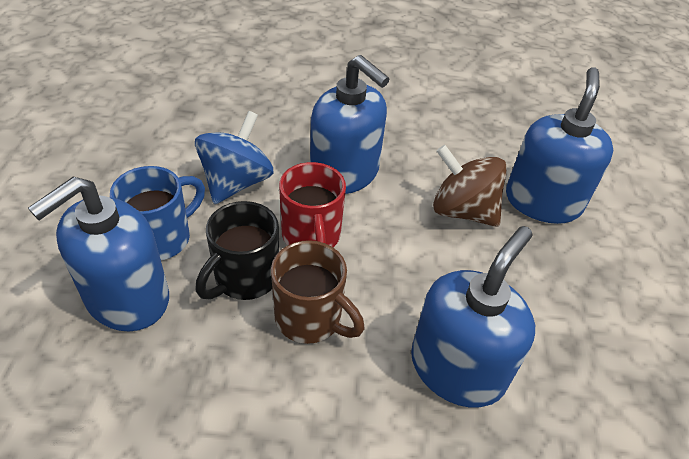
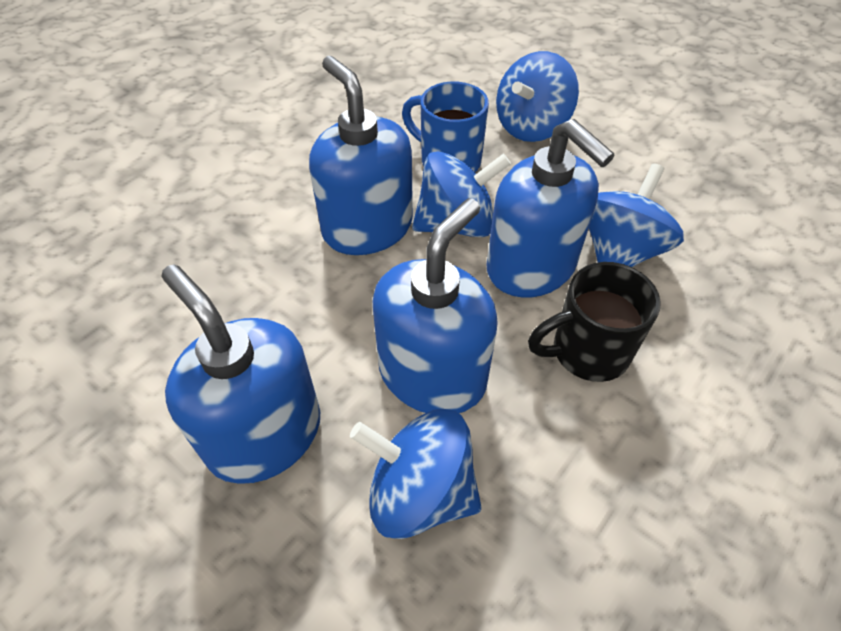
blue spinning top: 1 -> 4
brown mug: 1 -> 0
brown spinning top: 1 -> 0
red mug: 1 -> 0

